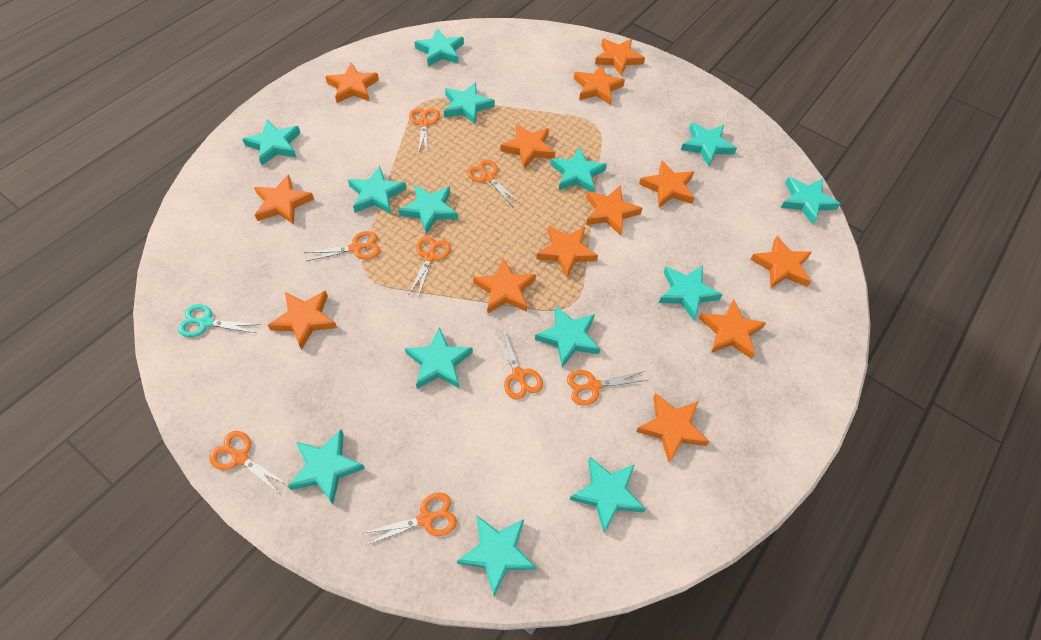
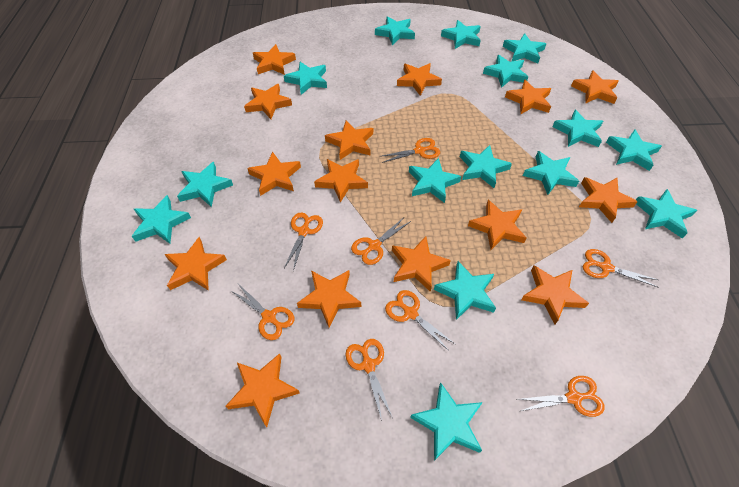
orange star: 13 -> 15
turquoise scissors: 1 -> 0
turquoise star: 14 -> 15

